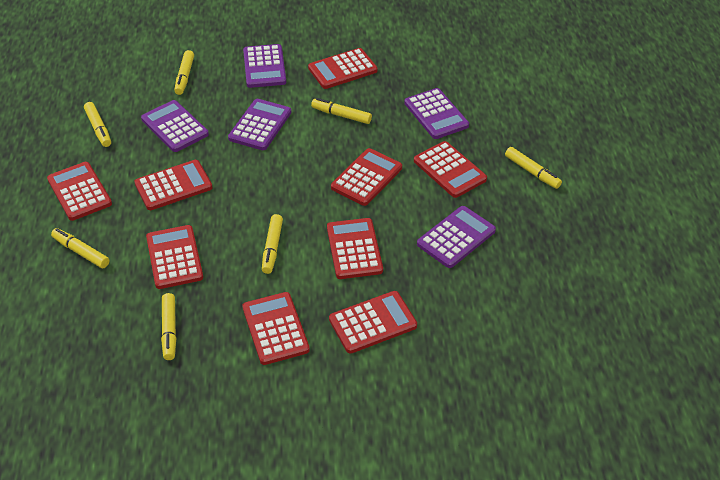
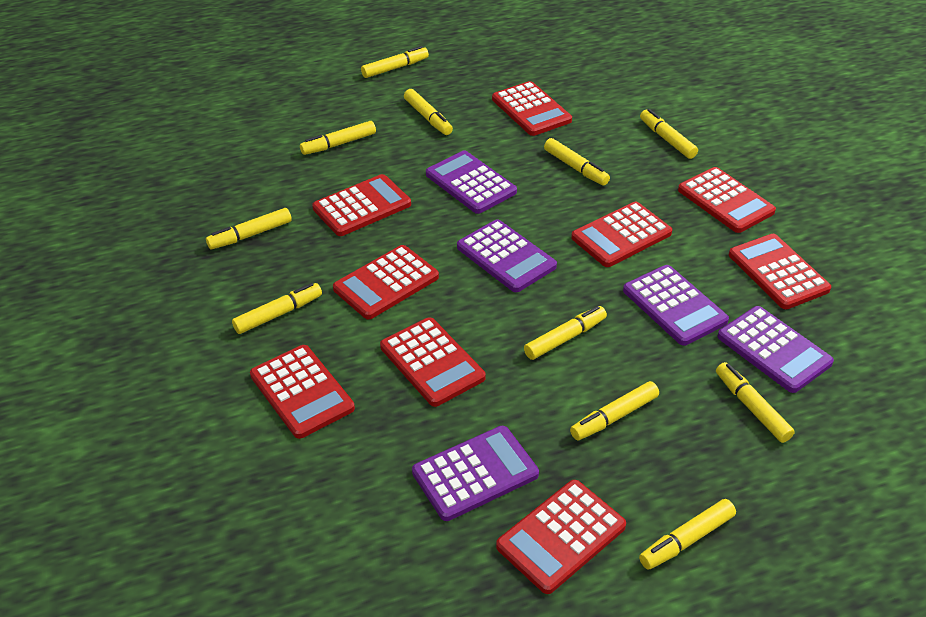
yellow marker: 7 -> 11

